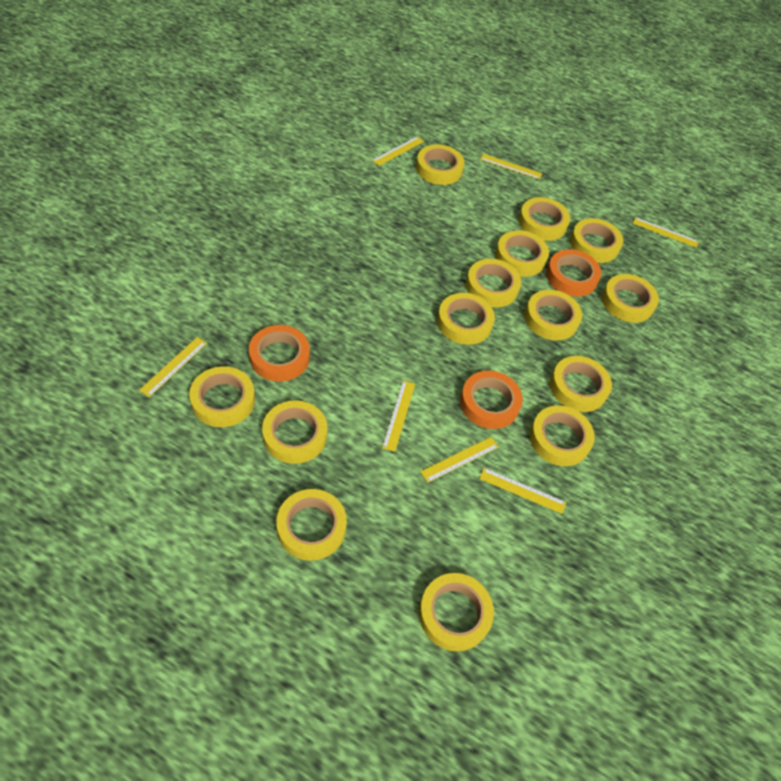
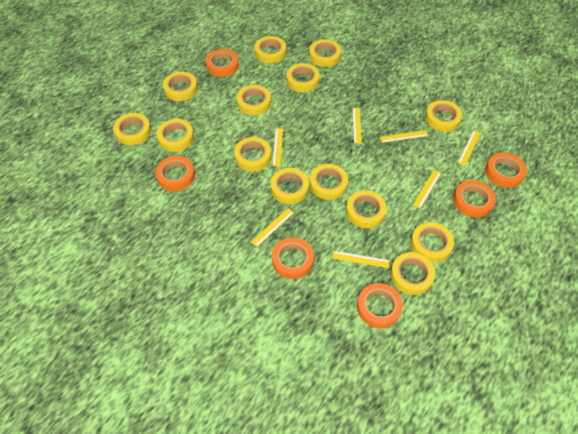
orange tape: 3 -> 6

